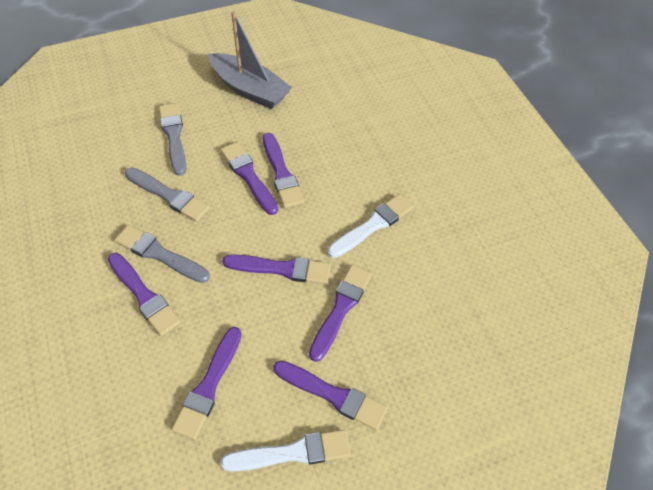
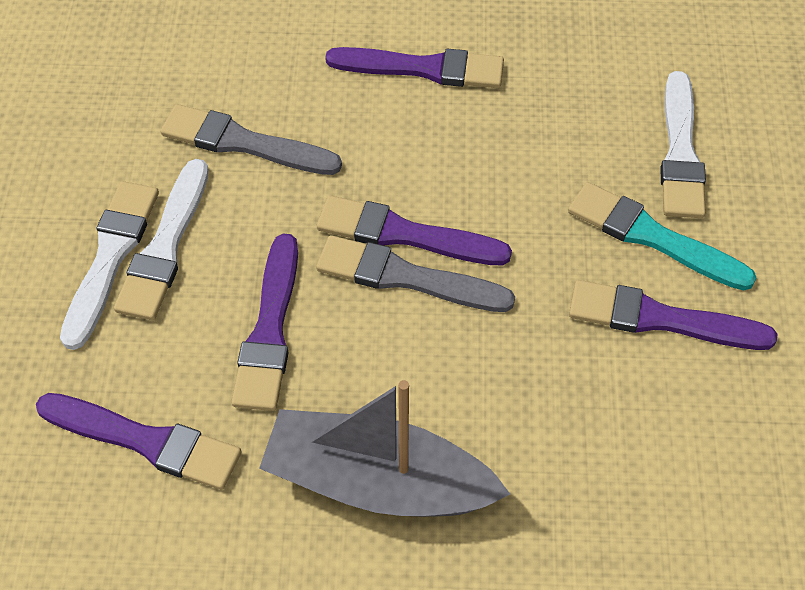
grey brush: 3 -> 2
purple brush: 7 -> 5
turquoise brush: 0 -> 1
white brush: 2 -> 3

